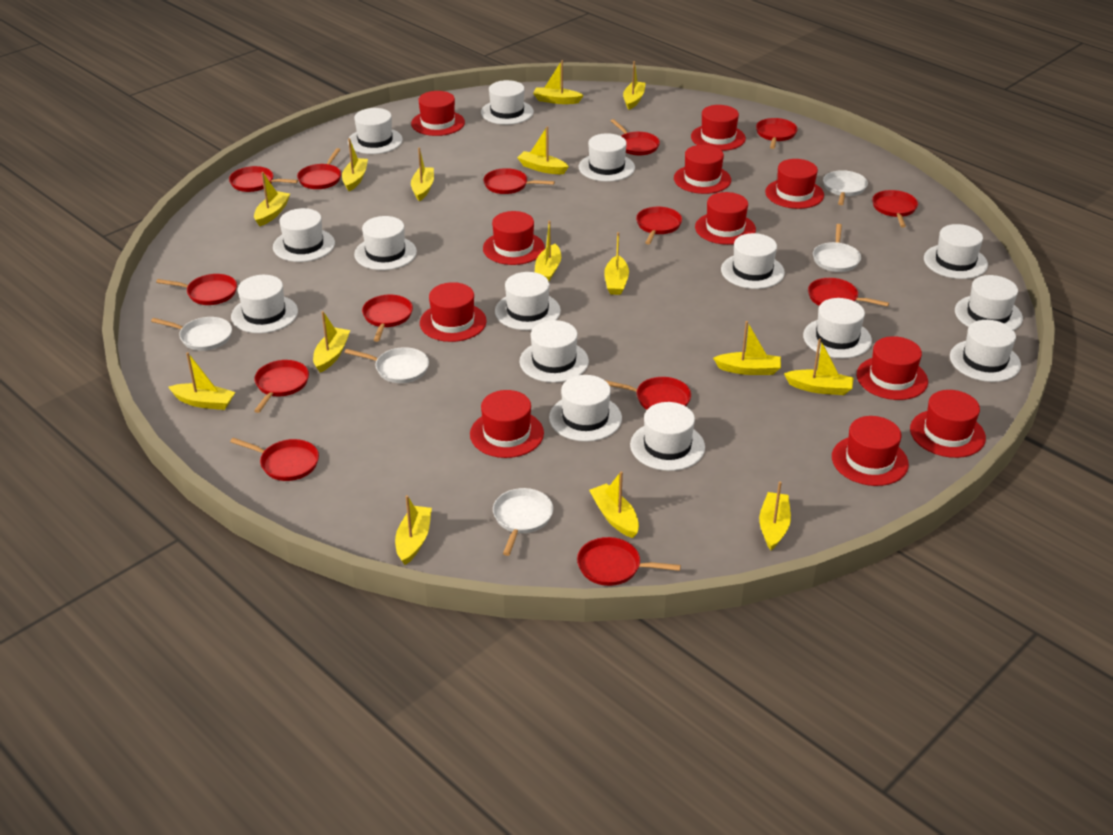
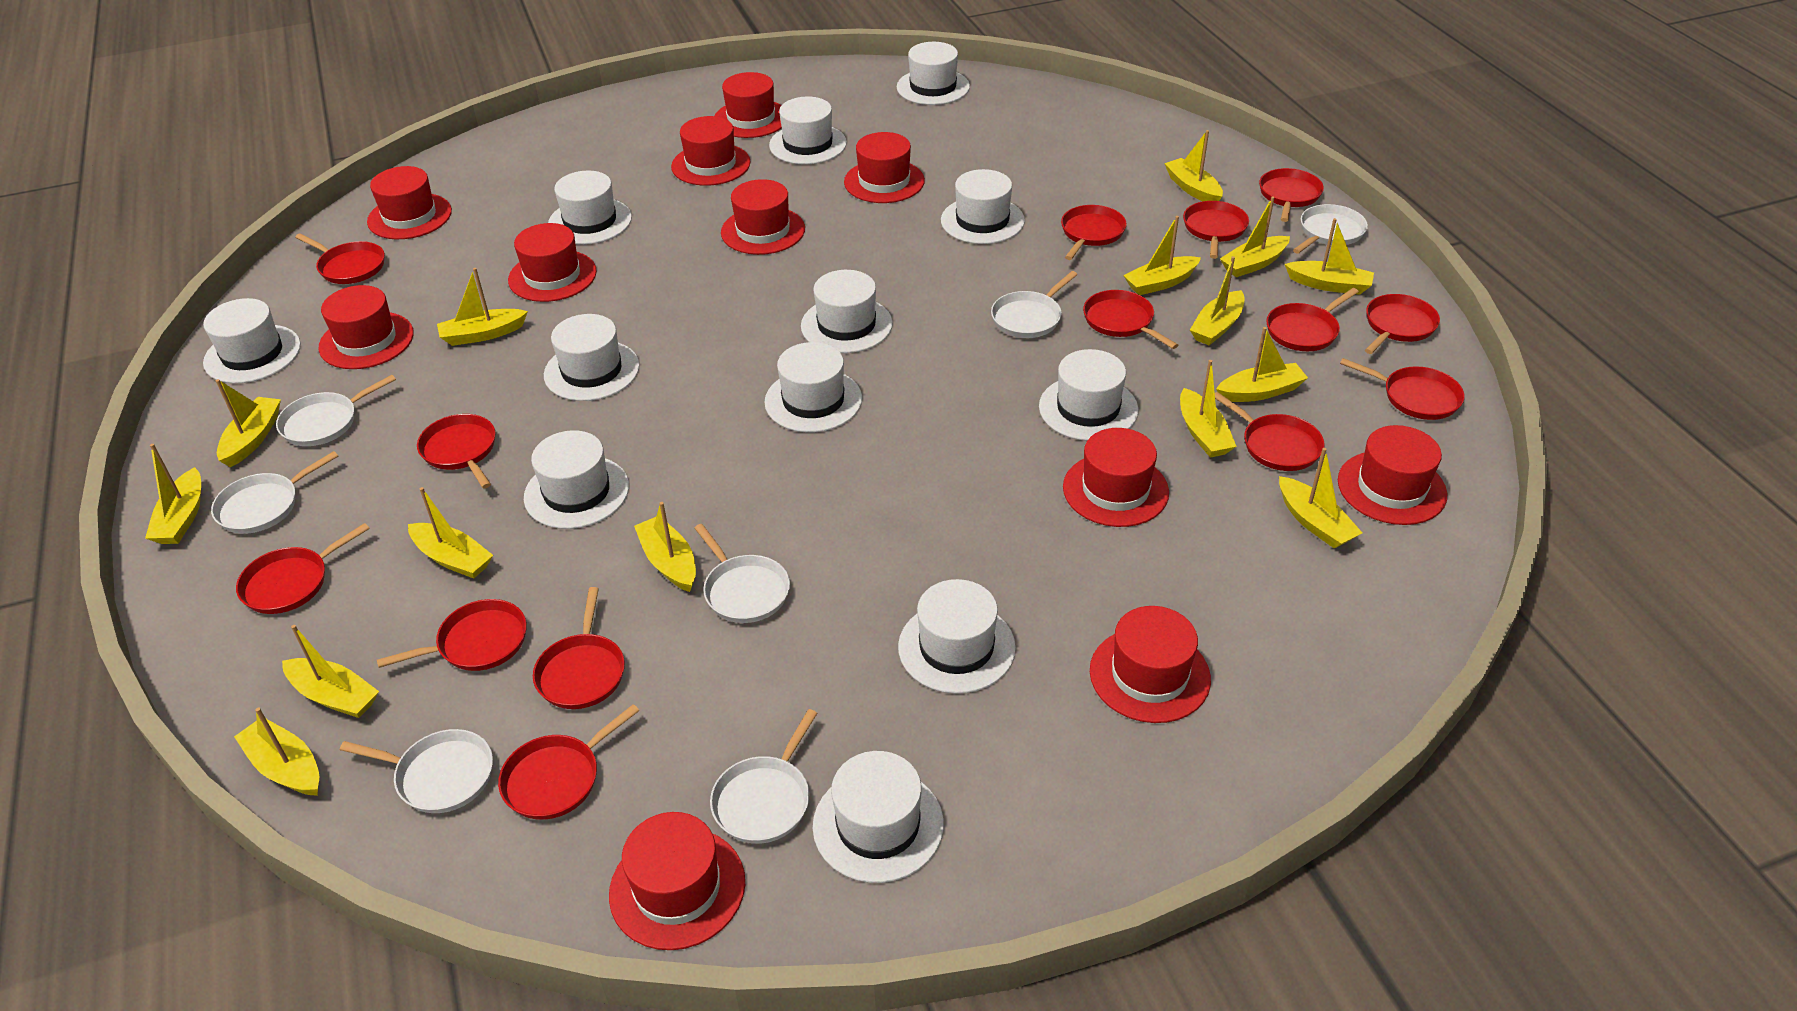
white hat: 15 -> 12
white pan: 5 -> 7

